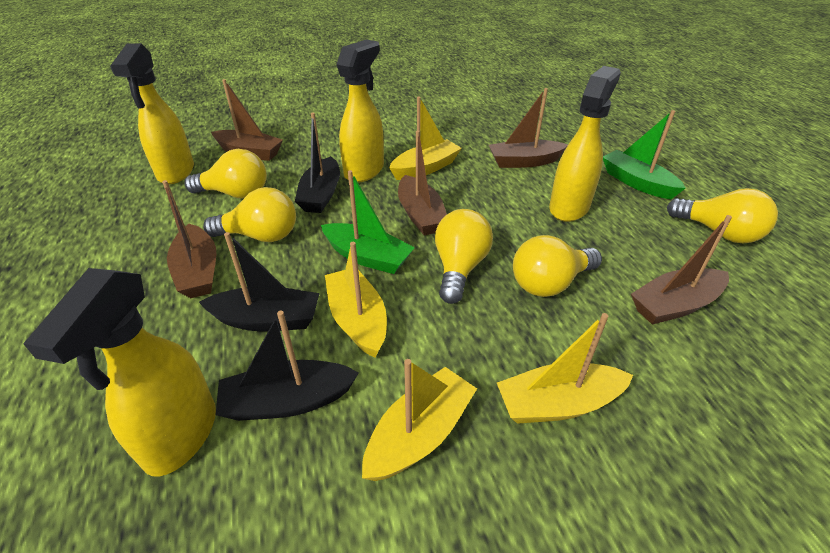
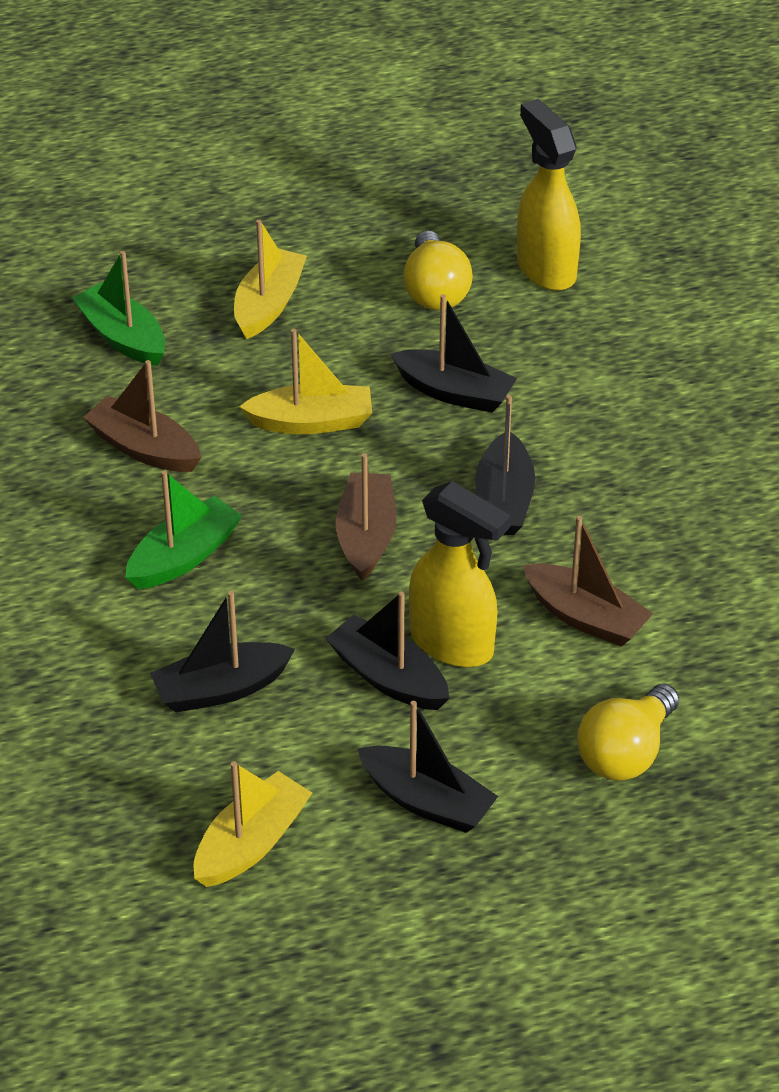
black boat: 3 -> 5
brown boat: 5 -> 3
yellow boat: 4 -> 3
yellow light bulb: 5 -> 2
yellow spray bottle: 4 -> 2

